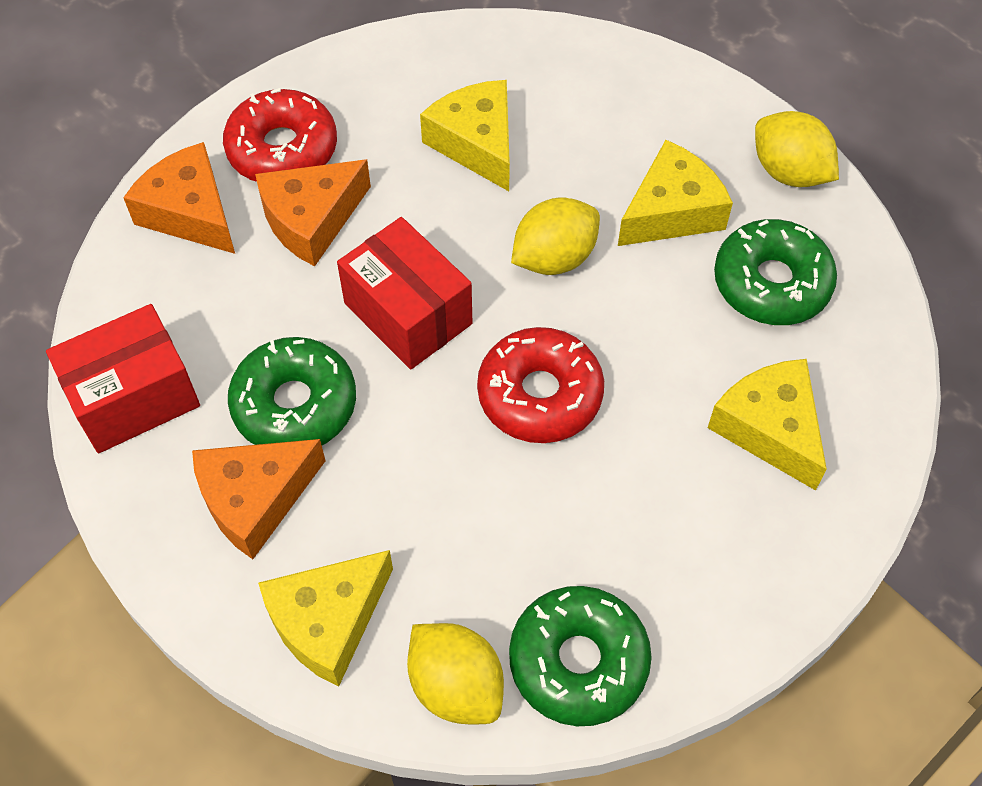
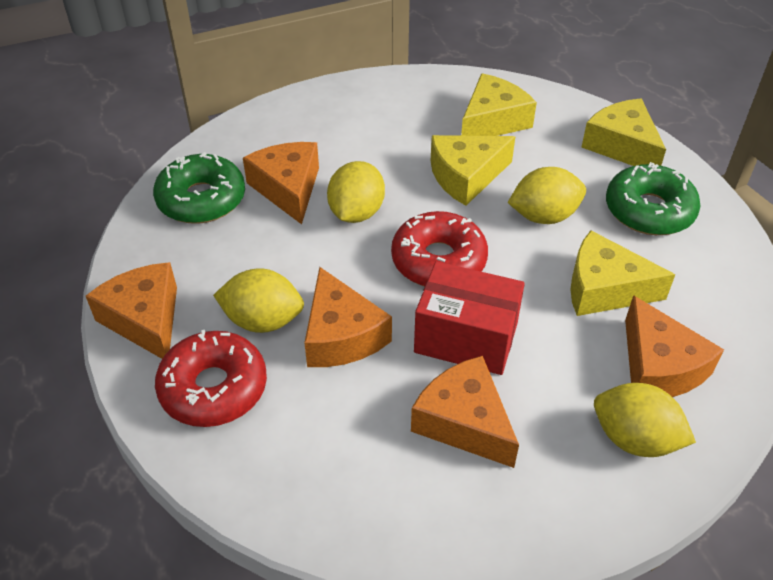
green donut: 3 -> 2
orange cheese: 3 -> 5
red box: 2 -> 1
yellow lemon: 3 -> 4

